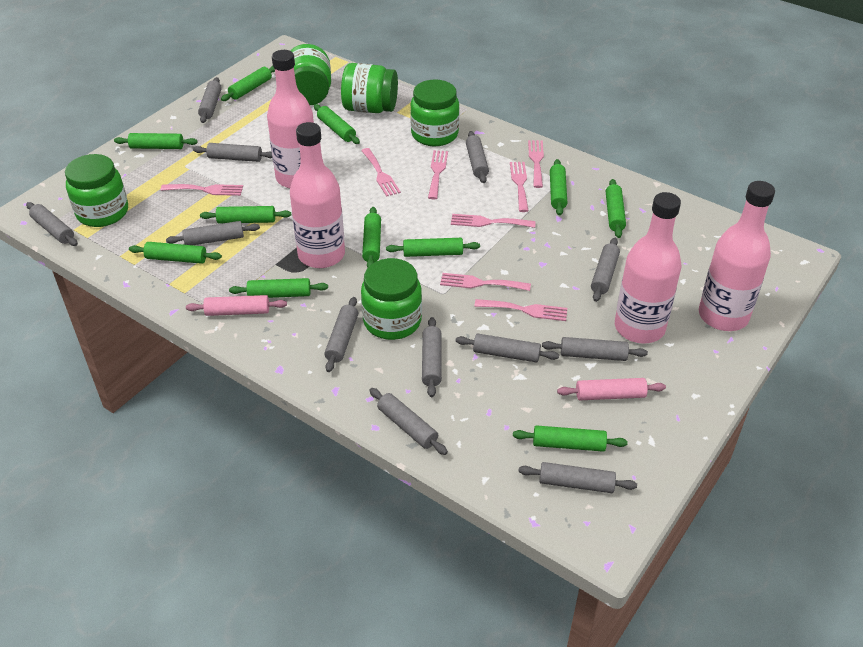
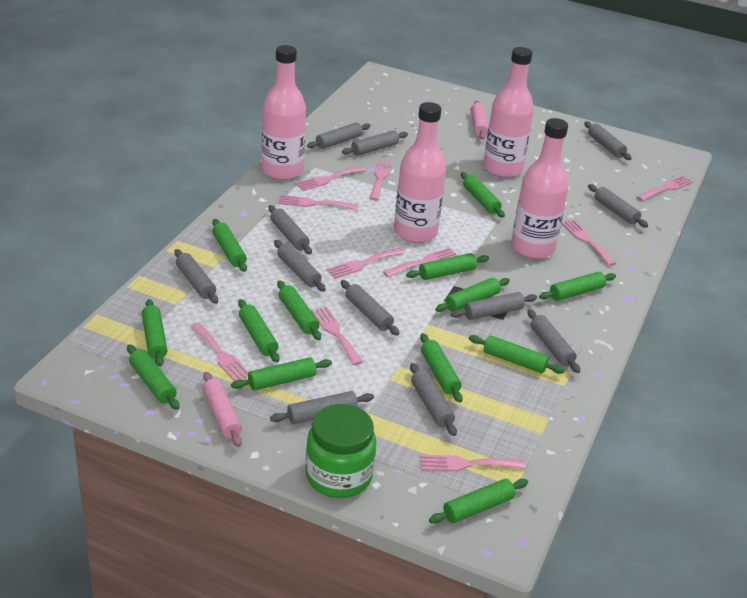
green jar: 5 -> 1
green rolling pin: 11 -> 13
pink fork: 8 -> 10

